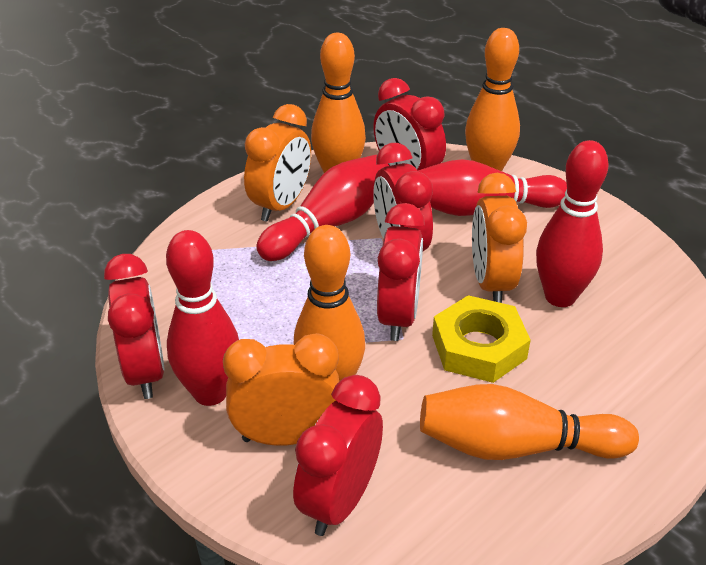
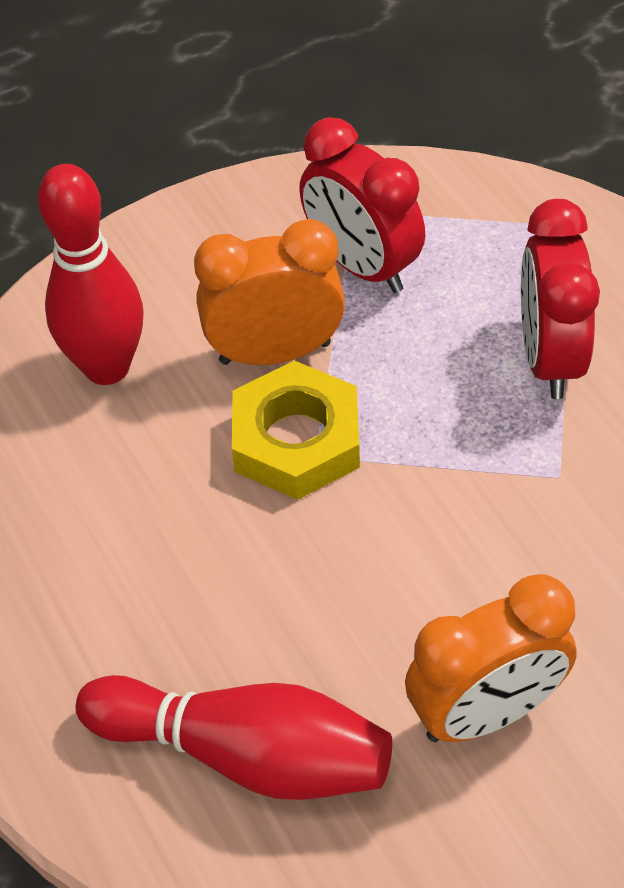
orange bowling pin: 4 -> 0
orange clock: 3 -> 2
red bowling pin: 4 -> 2
red clock: 5 -> 2

